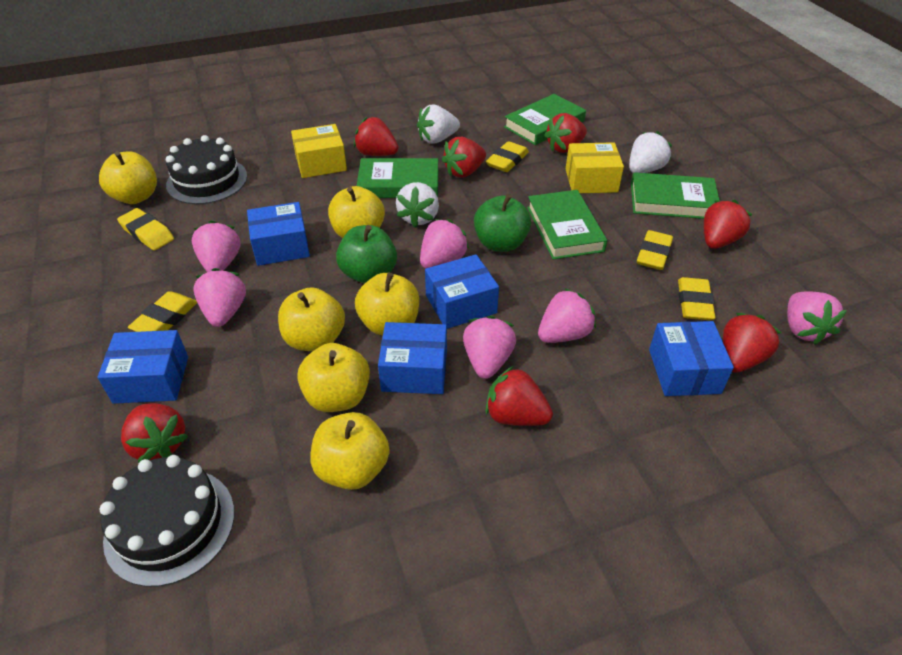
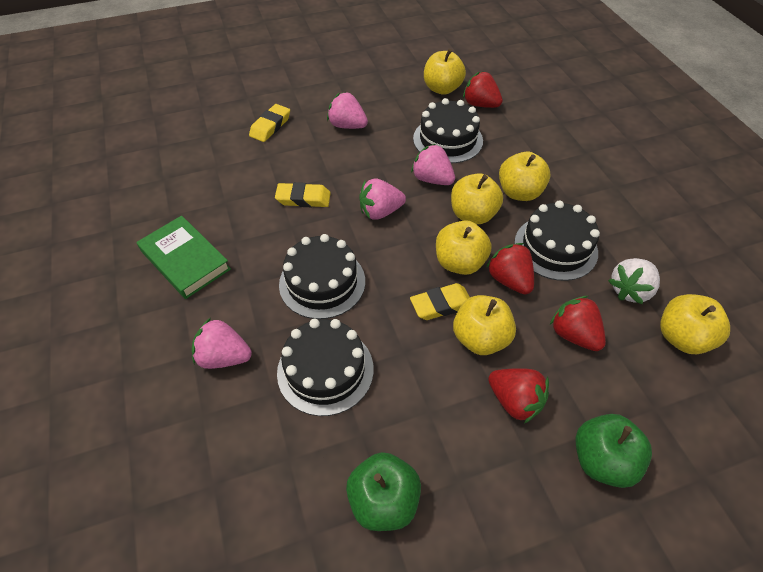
black cake: 2 -> 4
blue box: 5 -> 0
green book: 4 -> 1
pink strawberry: 6 -> 4
red strawberry: 7 -> 4
white strawberry: 3 -> 1
yellow box: 2 -> 0
yellow eraser: 5 -> 3

